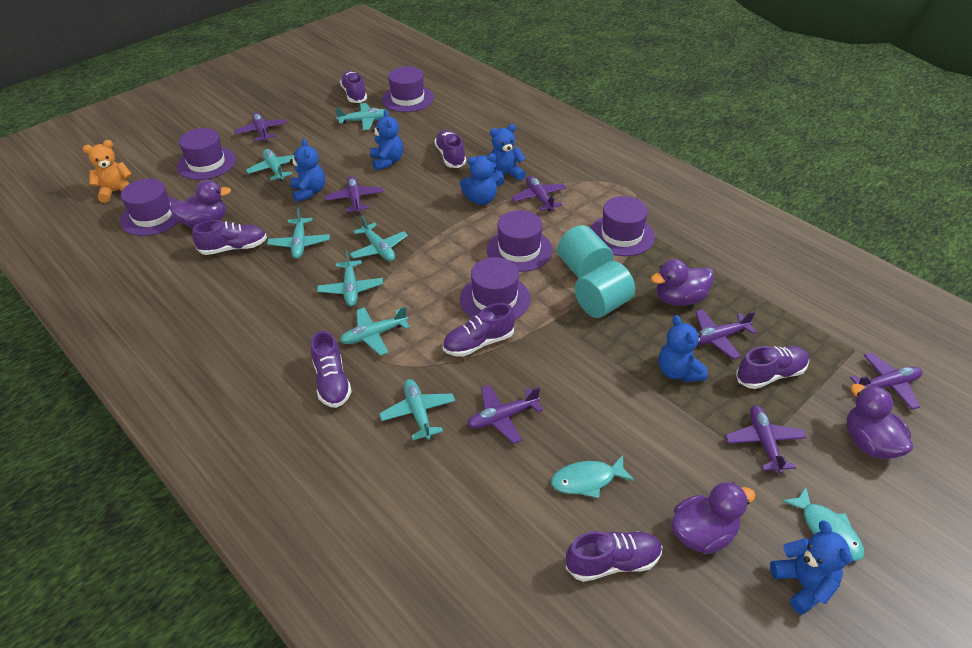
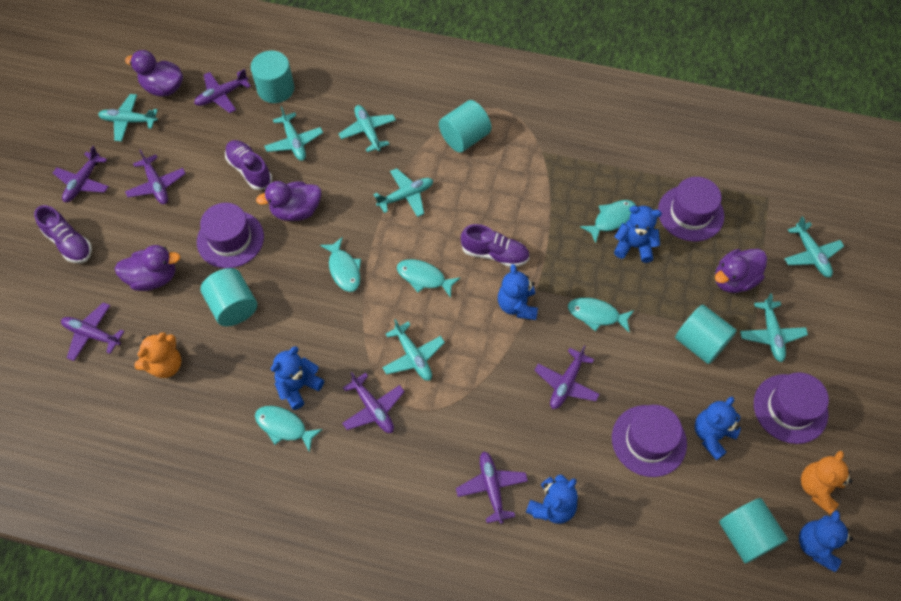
orange teddy bear: 1 -> 2
purple hat: 6 -> 4
purple shoe: 7 -> 3
turquoise cylinder: 2 -> 5
turquoise fish: 2 -> 5

